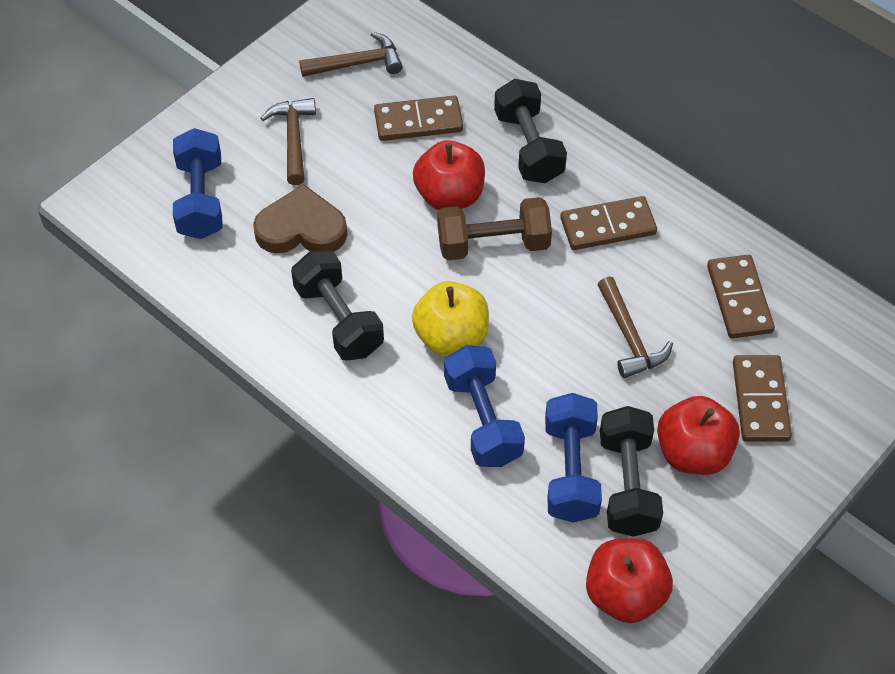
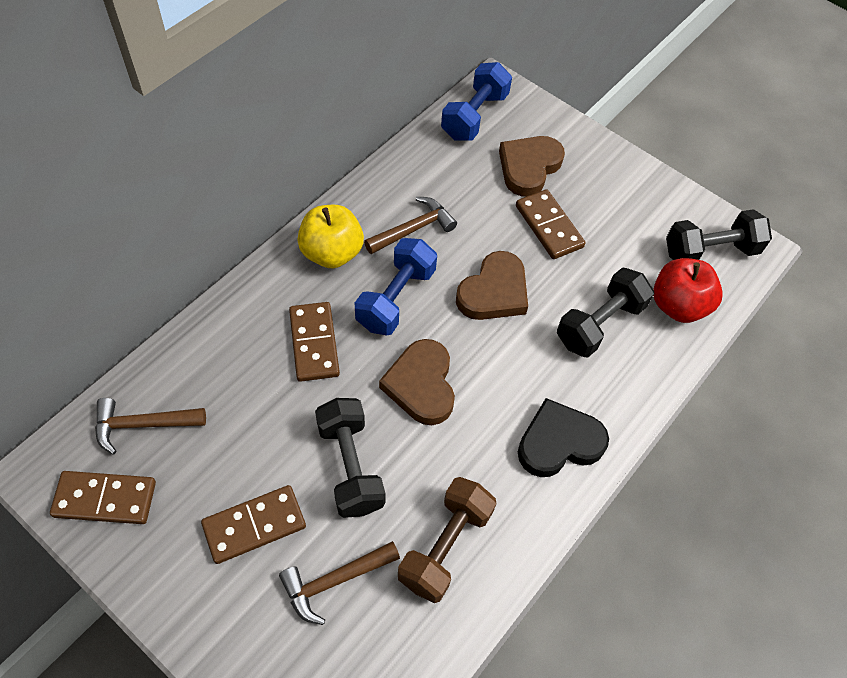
black heart: 0 -> 1
blue dumbbell: 3 -> 2
brown heart: 1 -> 3
red apple: 3 -> 1

